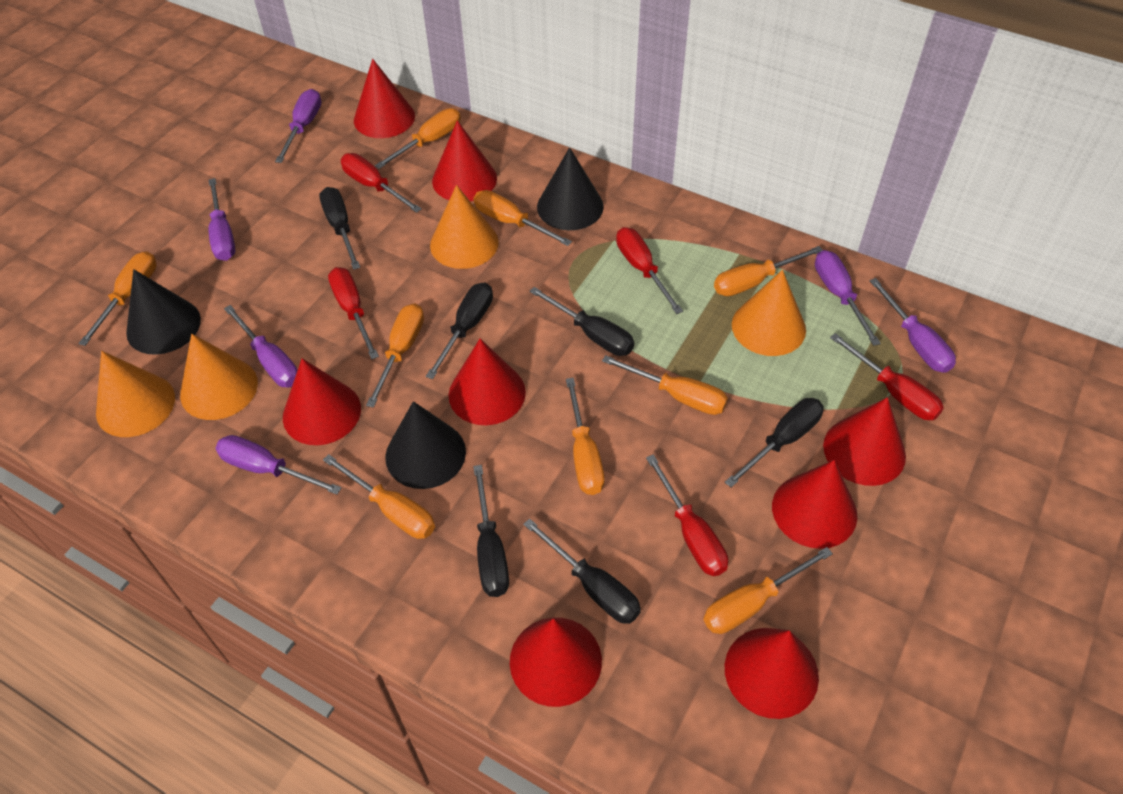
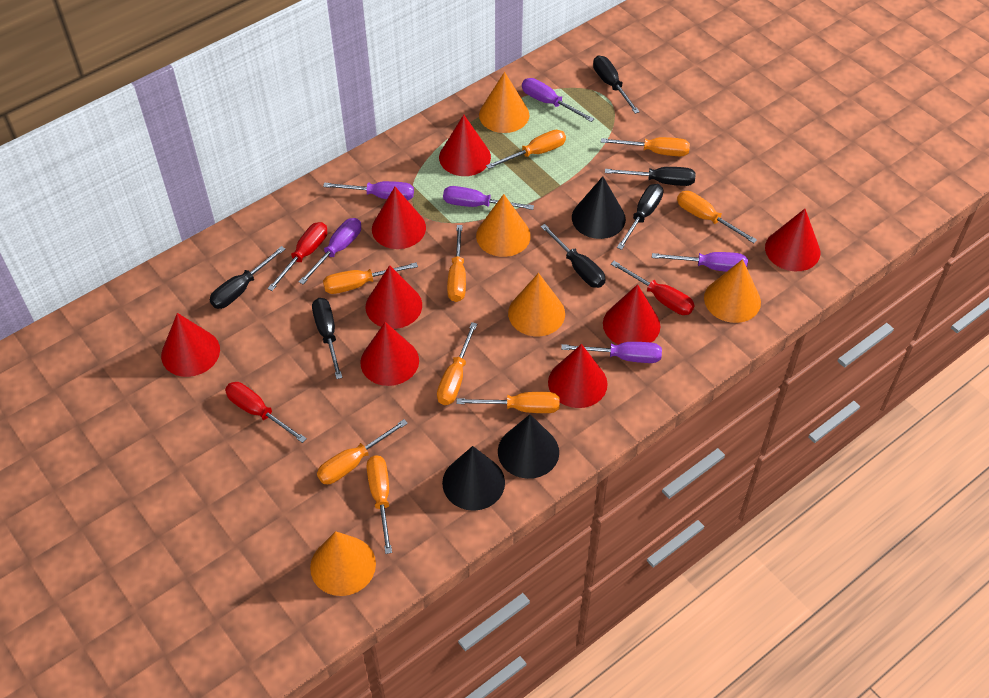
orange cone: 4 -> 5
red screwdriver: 5 -> 3

